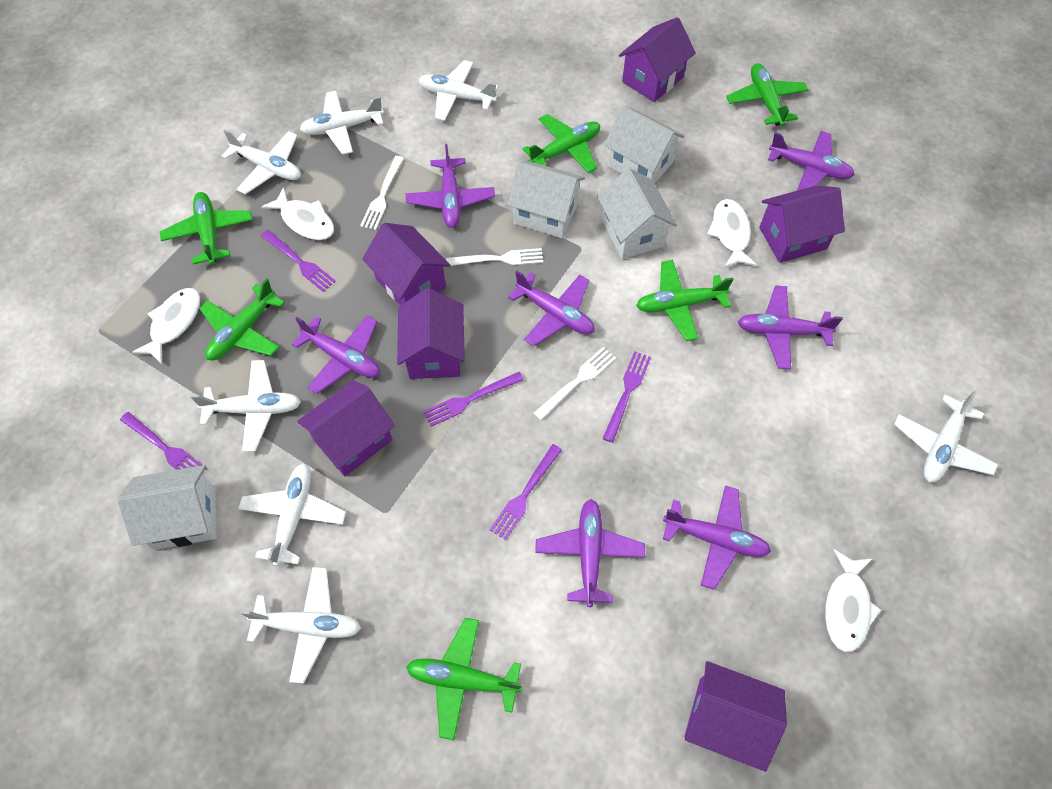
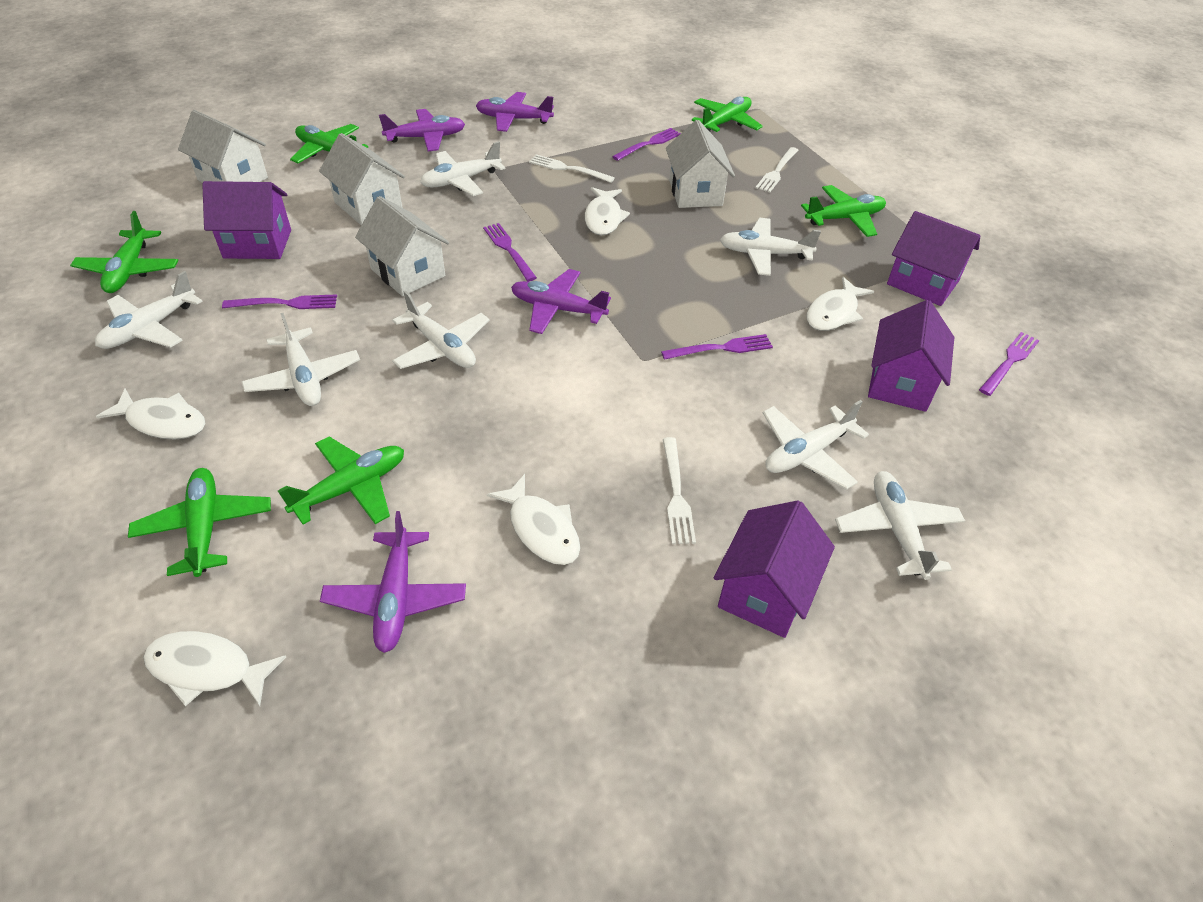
purple house: 6 -> 4
purple plane: 7 -> 4
white fish: 4 -> 5

